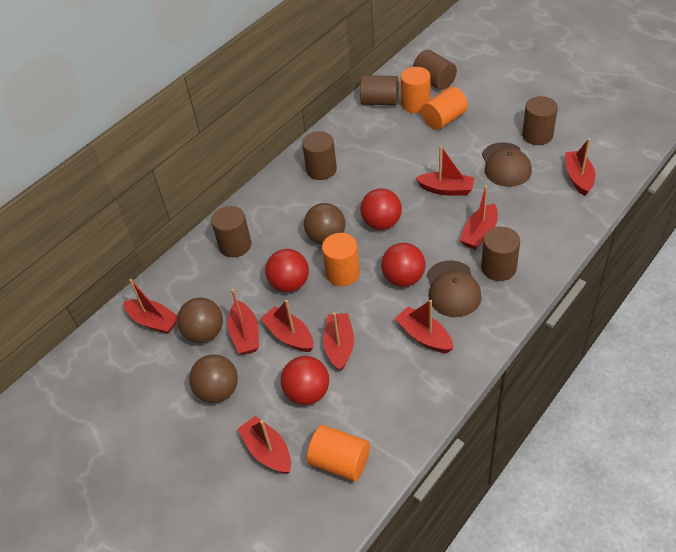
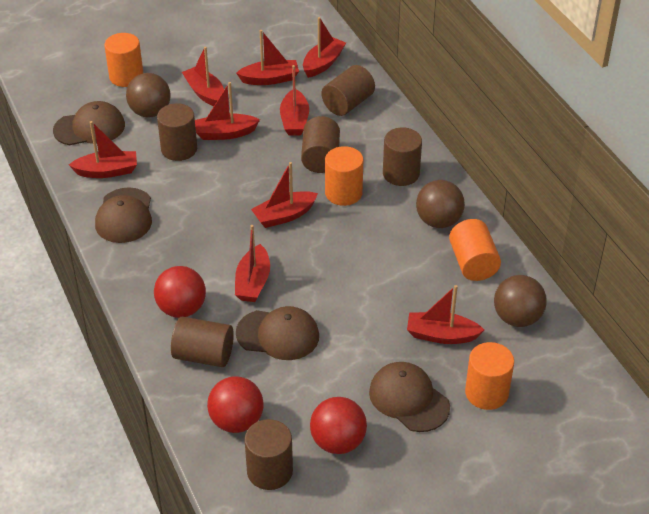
brown cap: 2 -> 4
red ball: 4 -> 3

